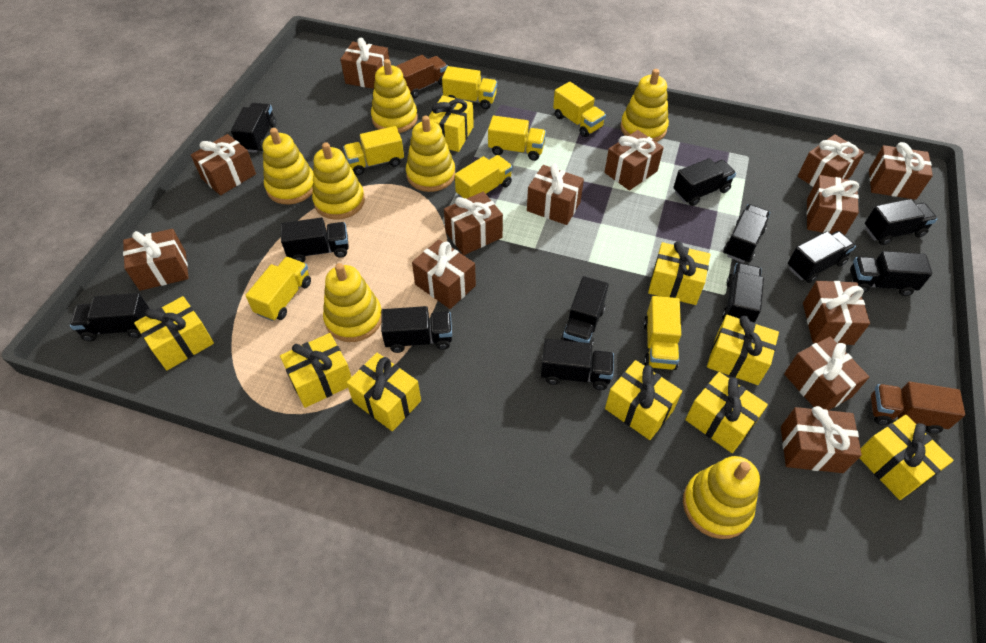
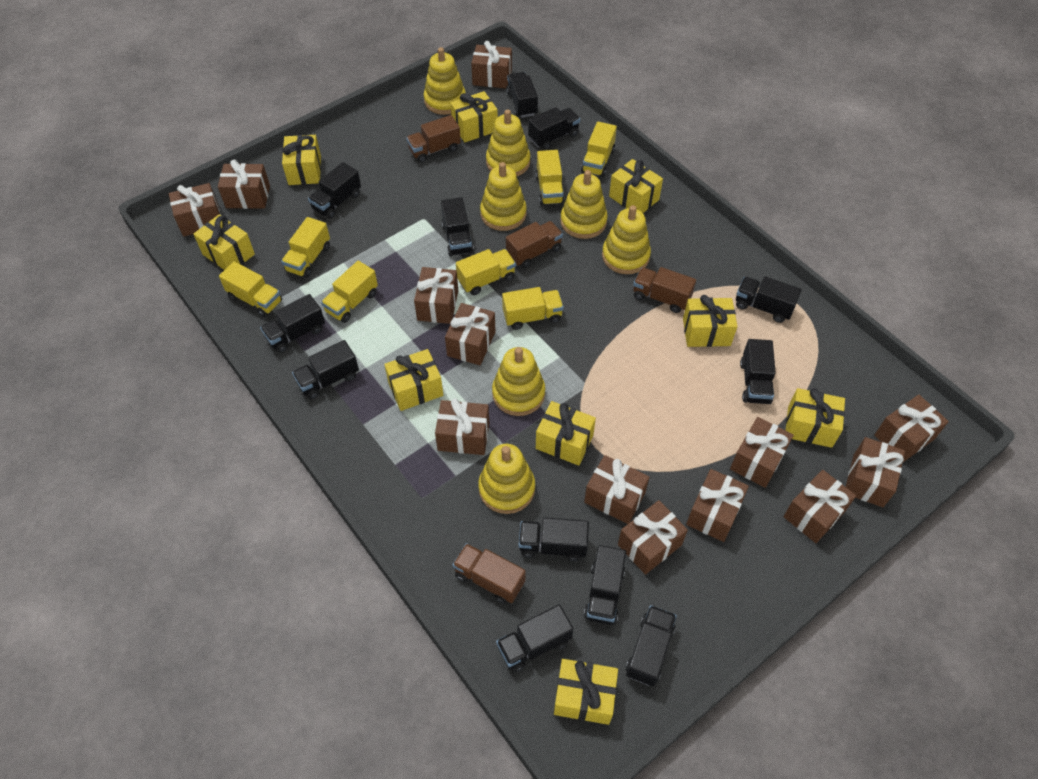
brown truck: 2 -> 4

